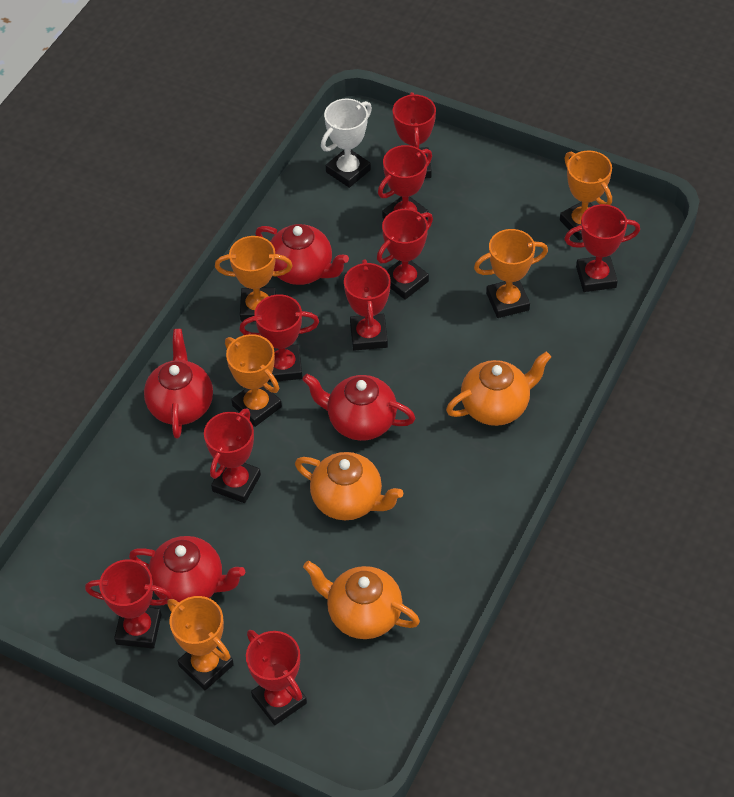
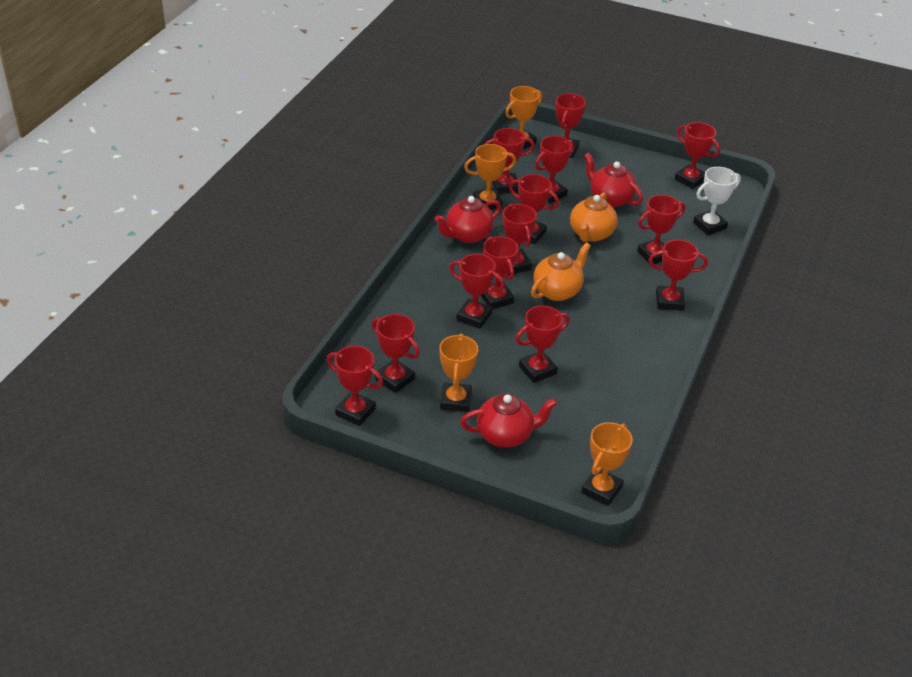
orange teapot: 3 -> 2
orange trophy: 5 -> 4
red teapot: 4 -> 3
red trophy: 9 -> 13

